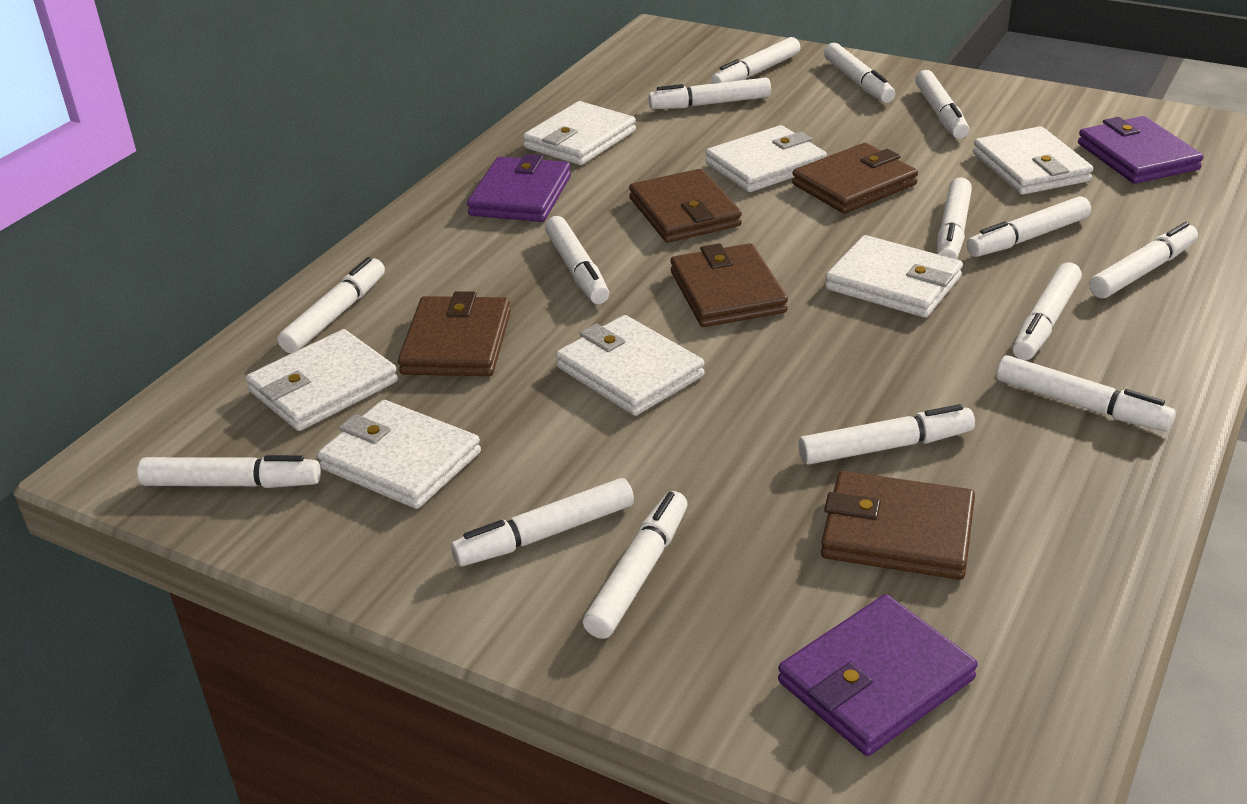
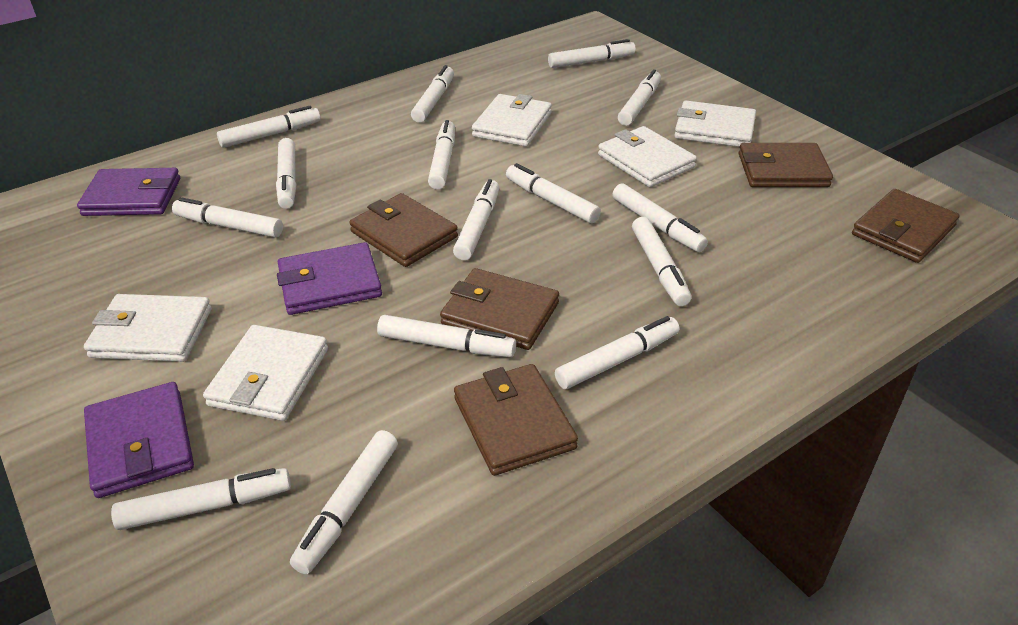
white wallet: 7 -> 5

